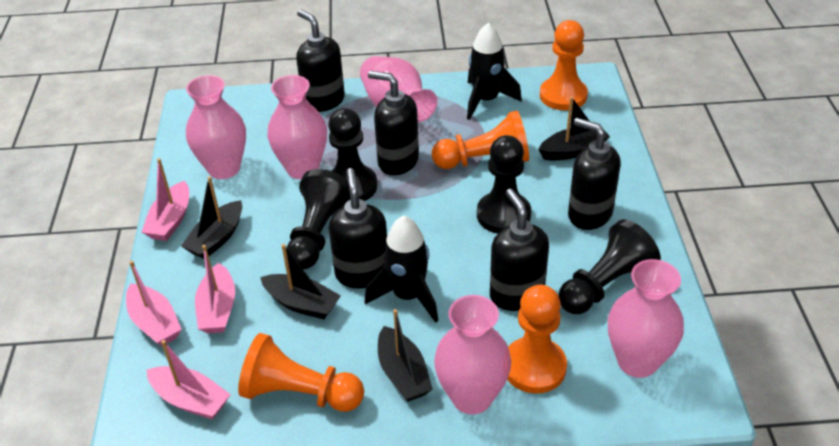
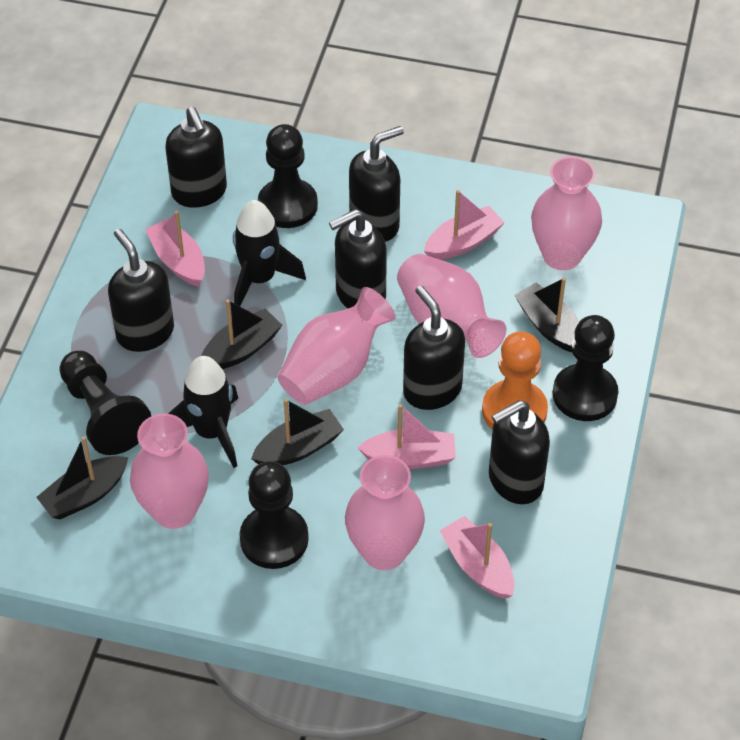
black soap dispenser: 5 -> 6
orange pawn: 4 -> 1

